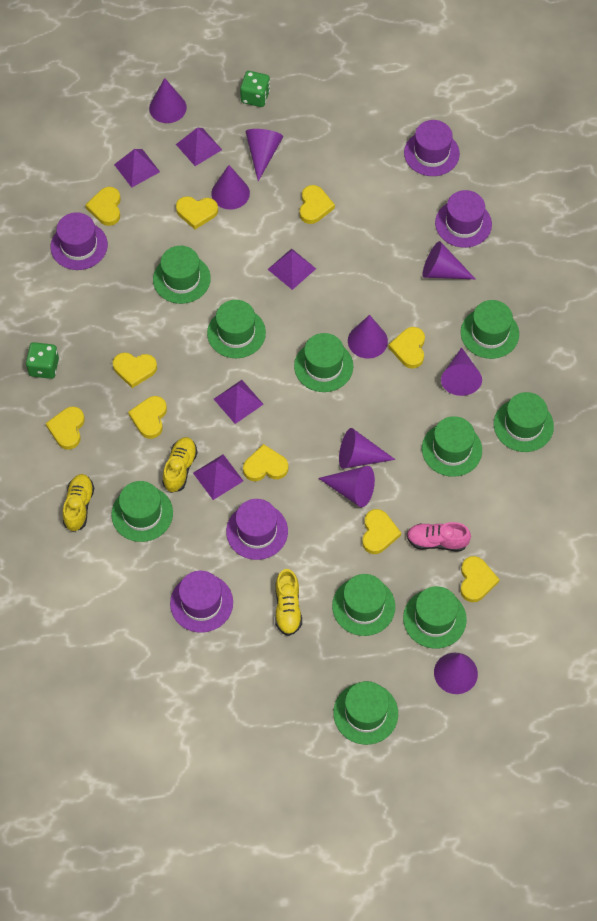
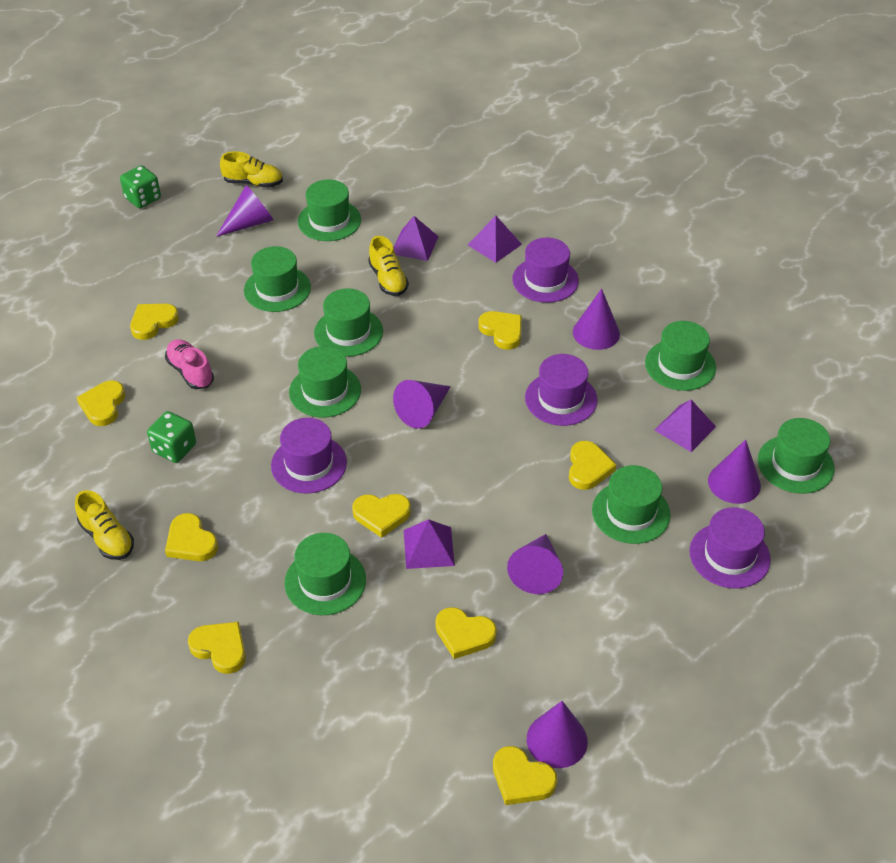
green hat: 10 -> 8
purple cone: 9 -> 6
purple hat: 5 -> 4
purple pyramid: 5 -> 4
yellow heart: 10 -> 9

